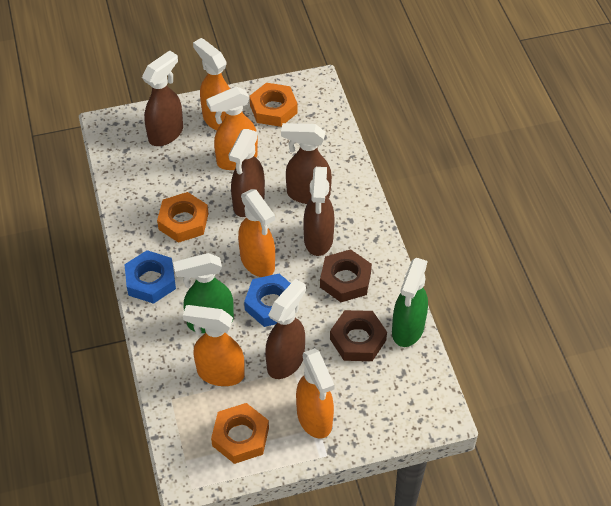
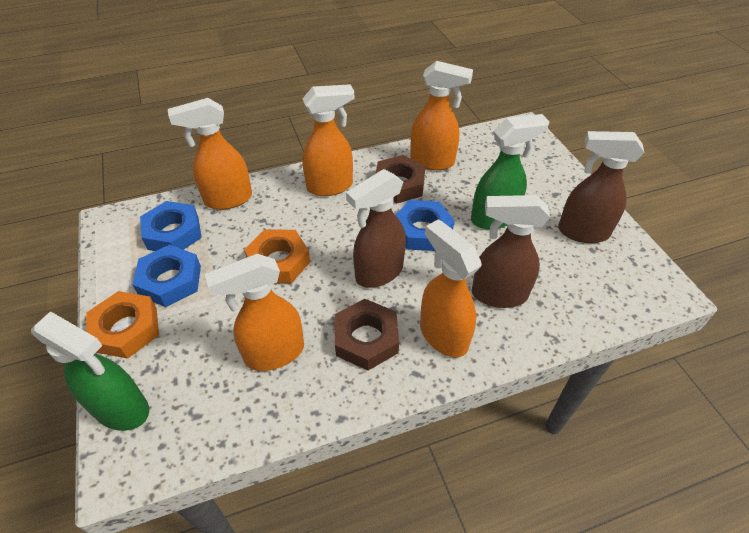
blue nut: 2 -> 3
brown spray bottle: 5 -> 3
orange nut: 3 -> 2

